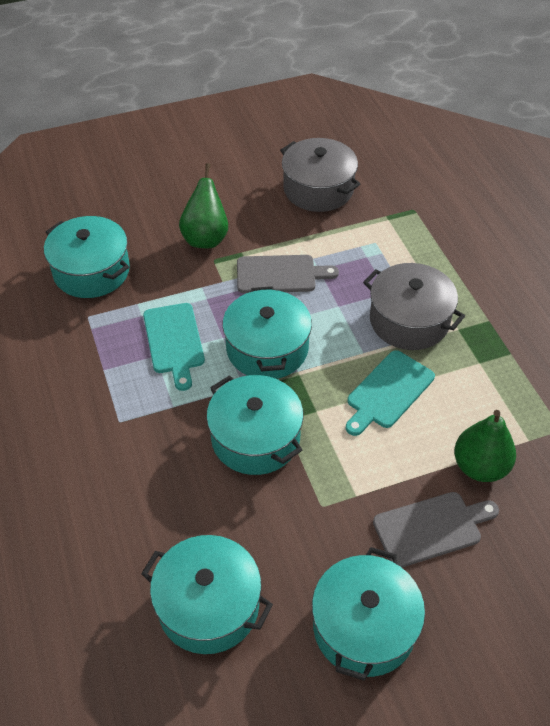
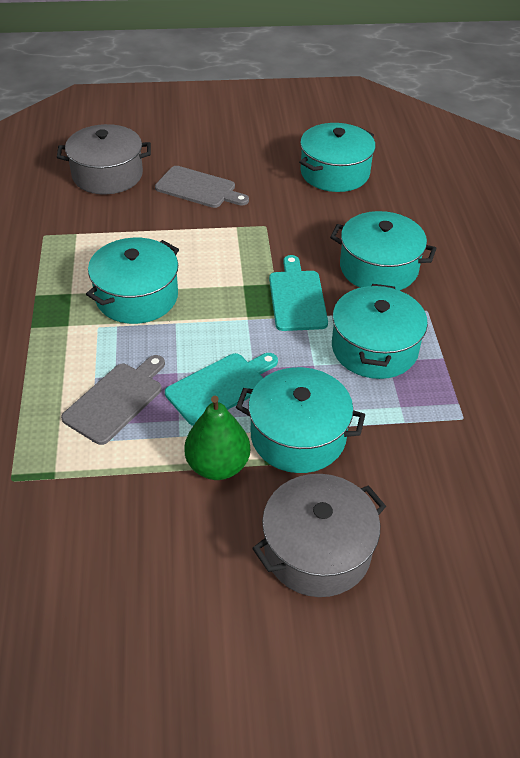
green pear: 2 -> 1

